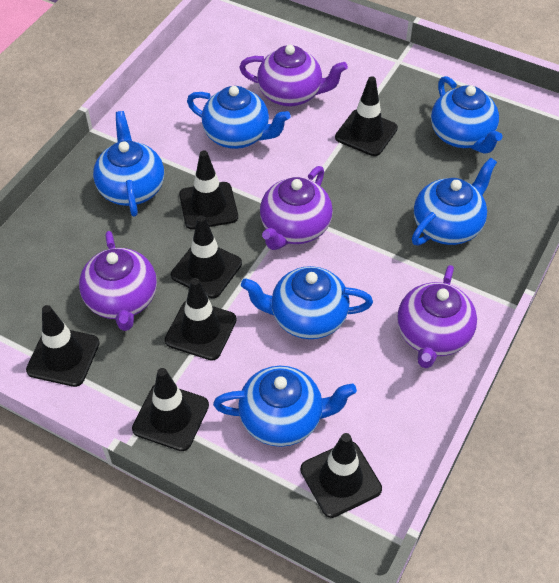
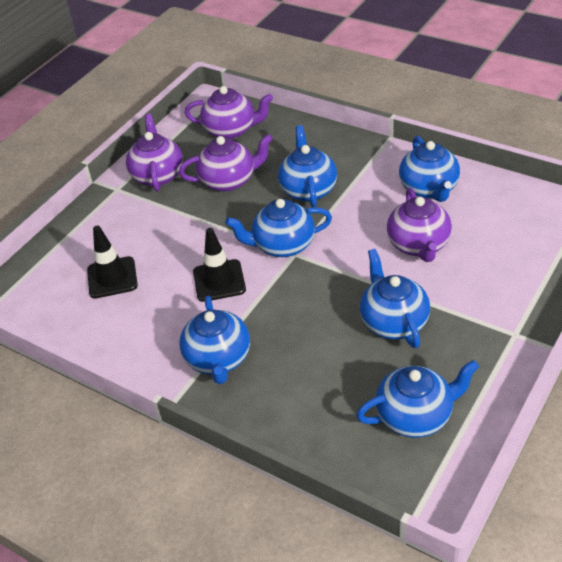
black traffic cone: 7 -> 2

